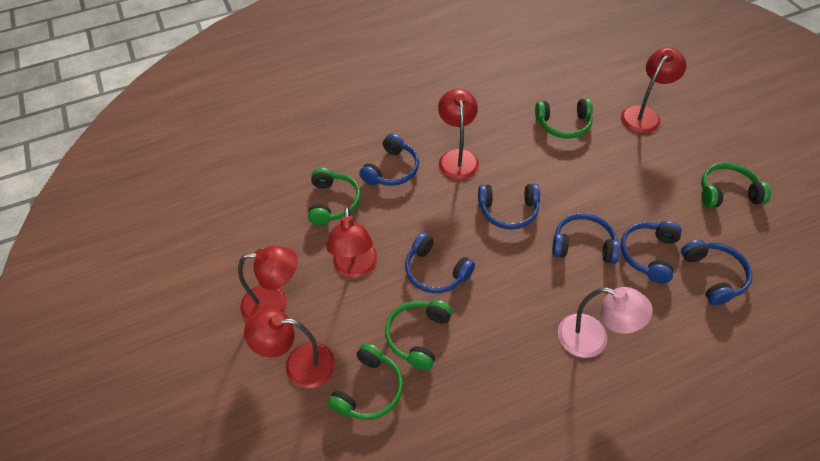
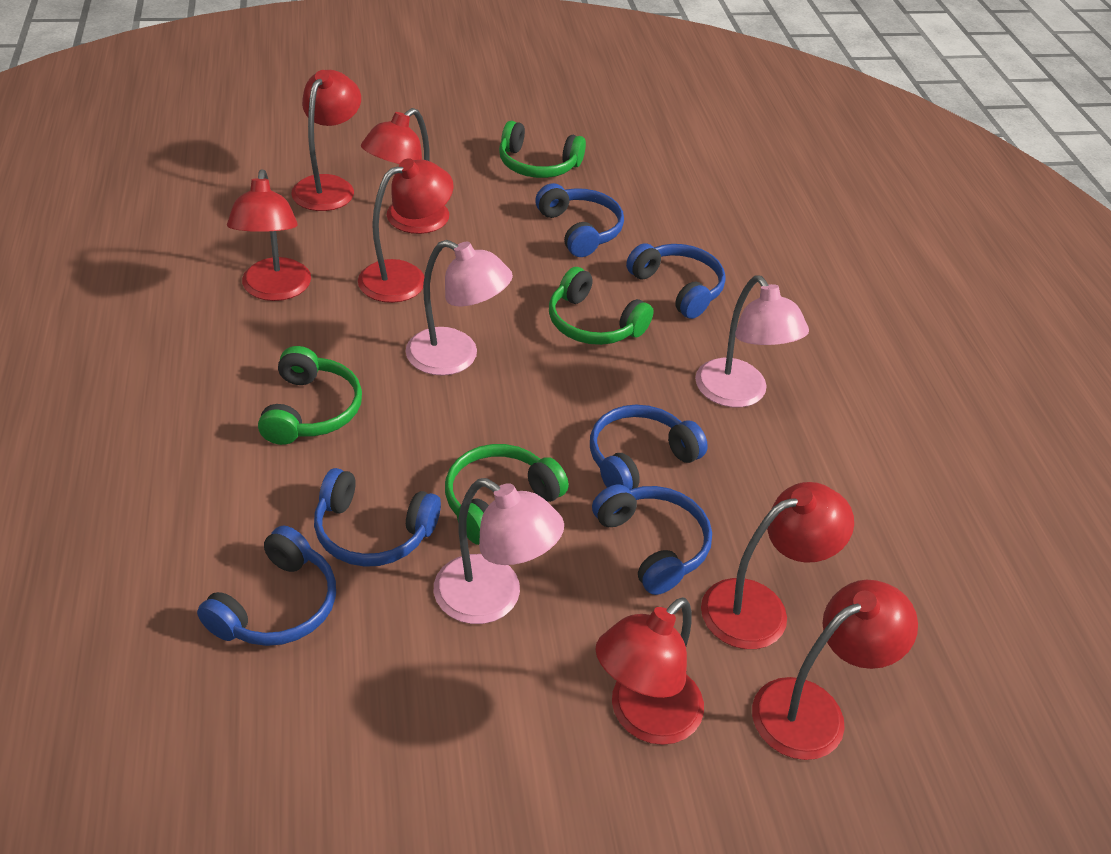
green headphones: 5 -> 4
pink lamp: 1 -> 3
red lamp: 5 -> 7

